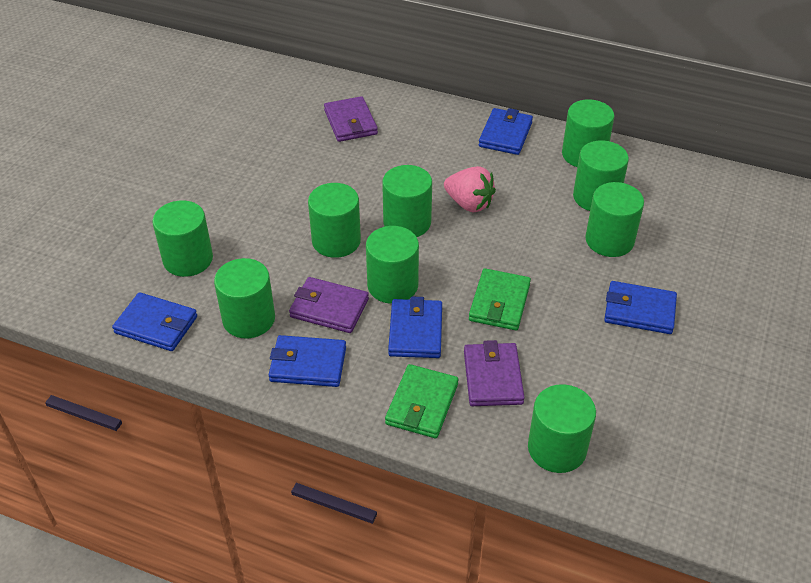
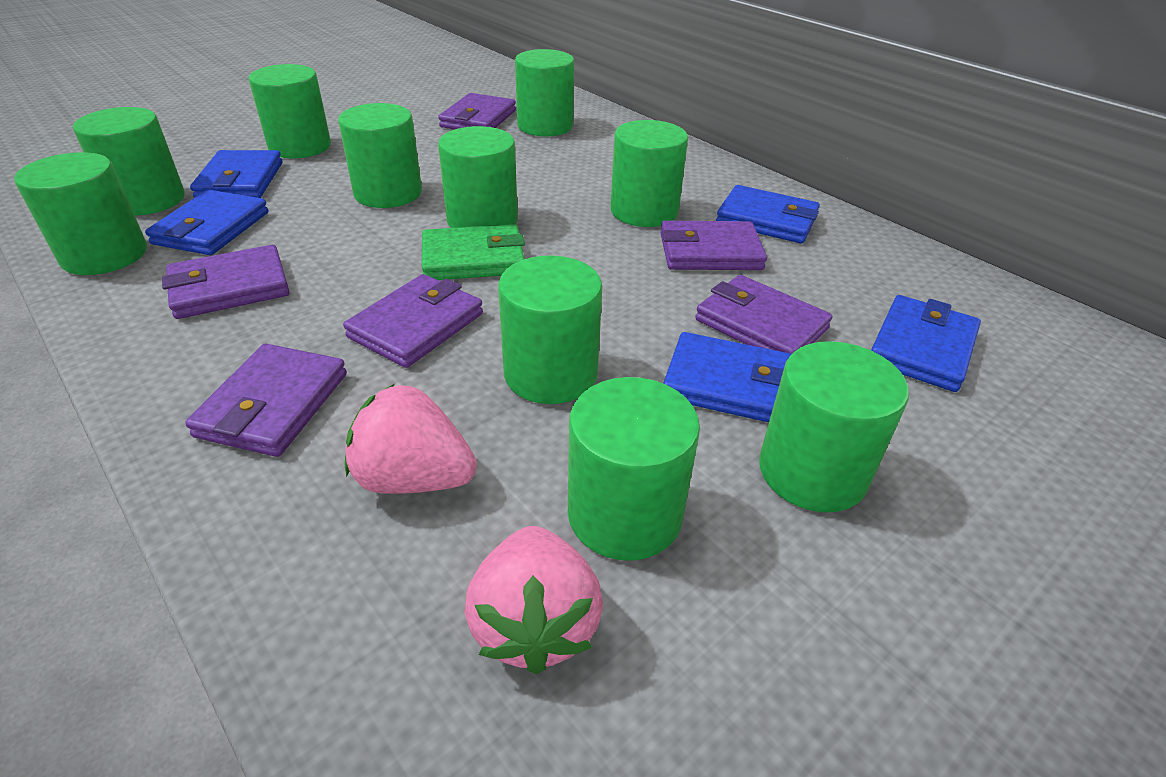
green cylinder: 9 -> 10
green wallet: 2 -> 1
pink strawberry: 1 -> 2
purple wallet: 3 -> 6

